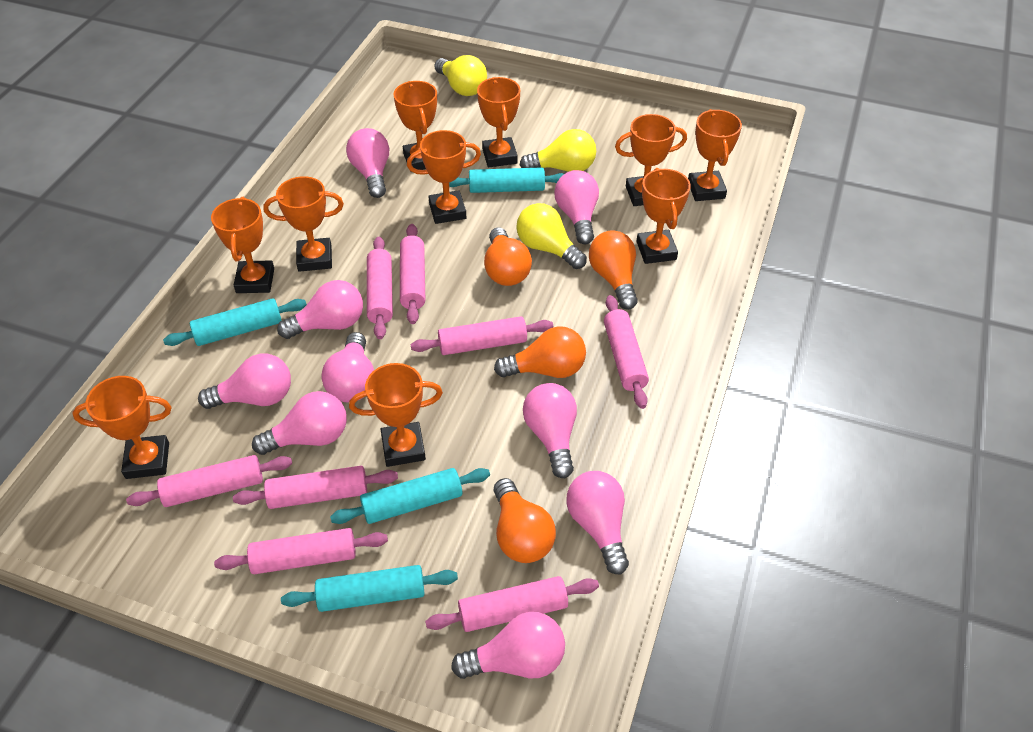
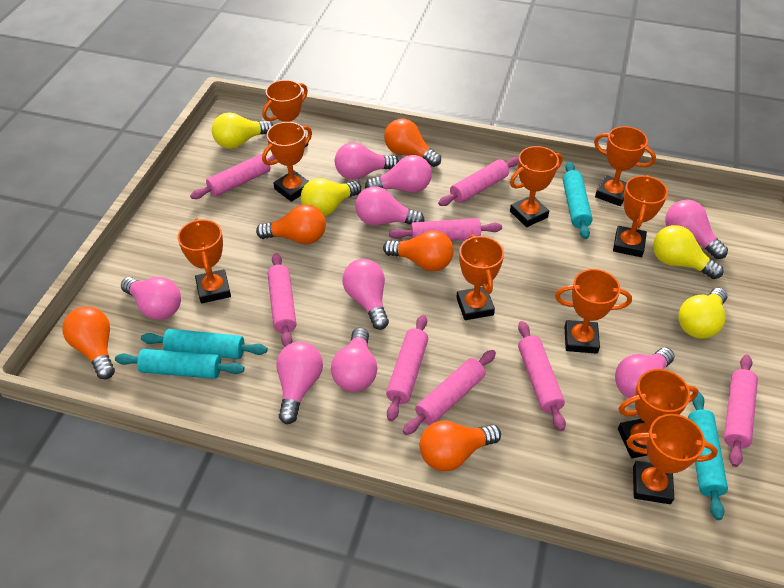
orange light bulb: 4 -> 5
yellow light bulb: 3 -> 4

